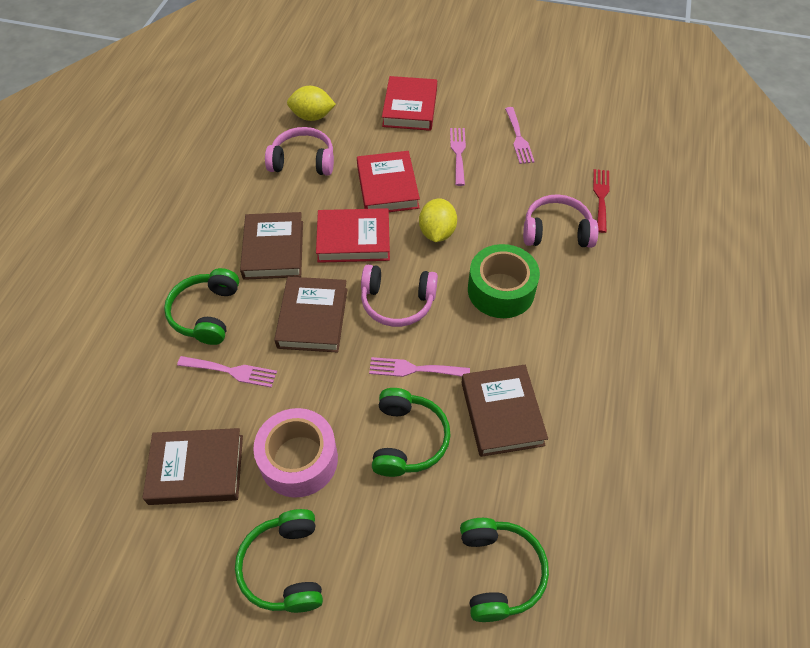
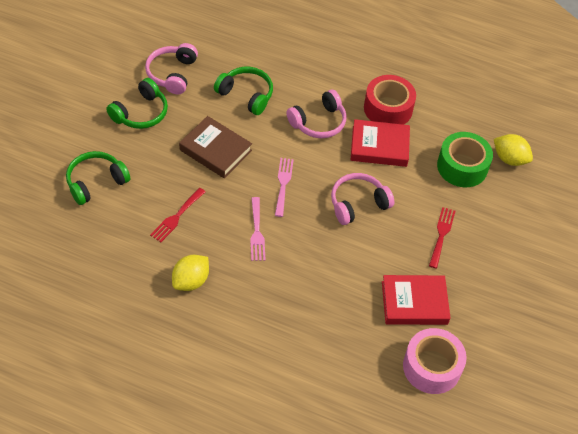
brown book: 4 -> 1
green headphones: 4 -> 3
pink fork: 4 -> 2
red book: 3 -> 2
red fork: 1 -> 2
red tape: 0 -> 1

